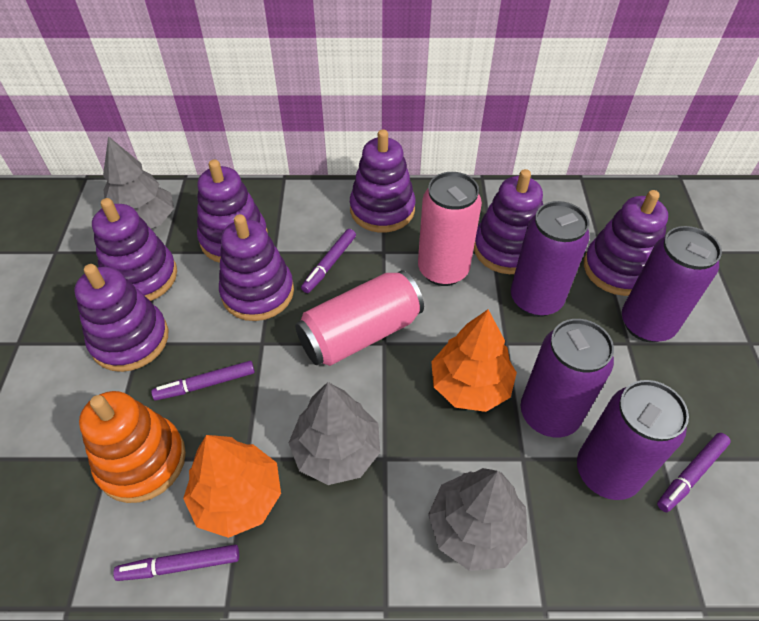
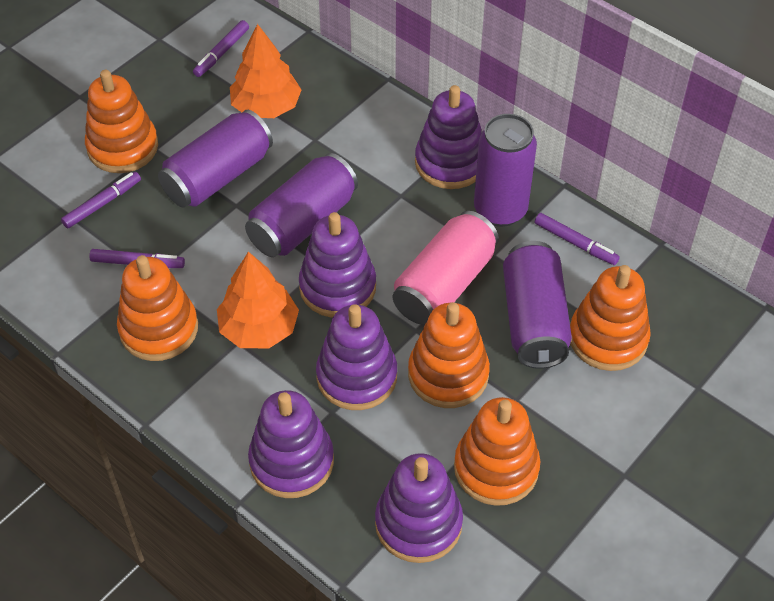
grey tree: 3 -> 0
orange stacking toy: 1 -> 5
pink can: 2 -> 1
purple stacking toy: 7 -> 5

